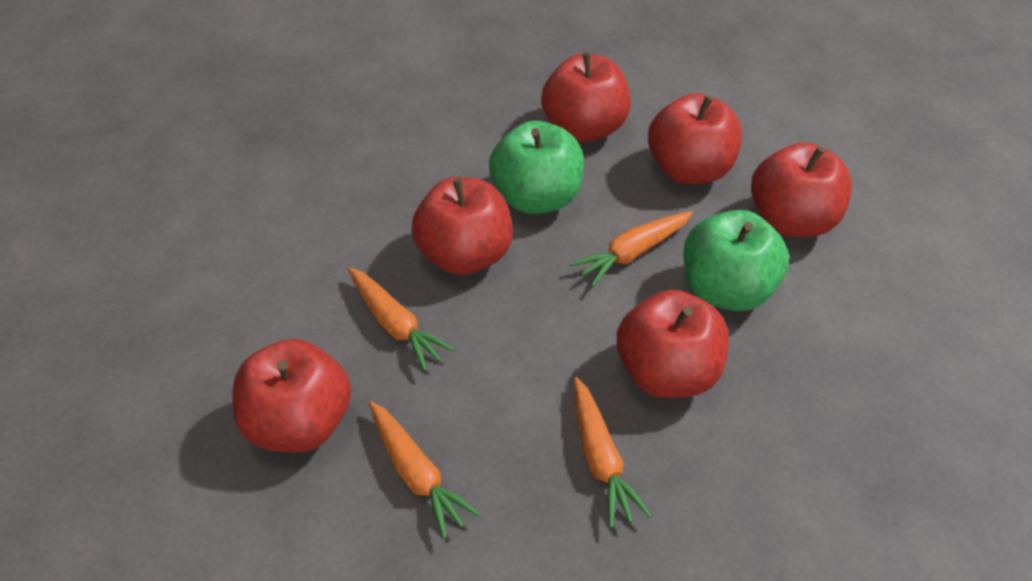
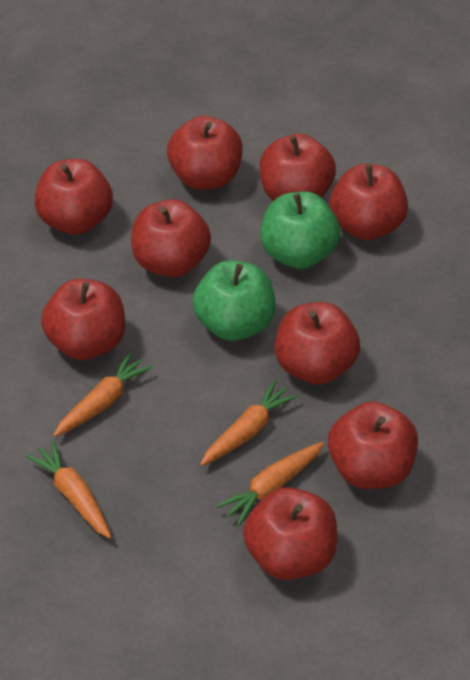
red apple: 6 -> 9

